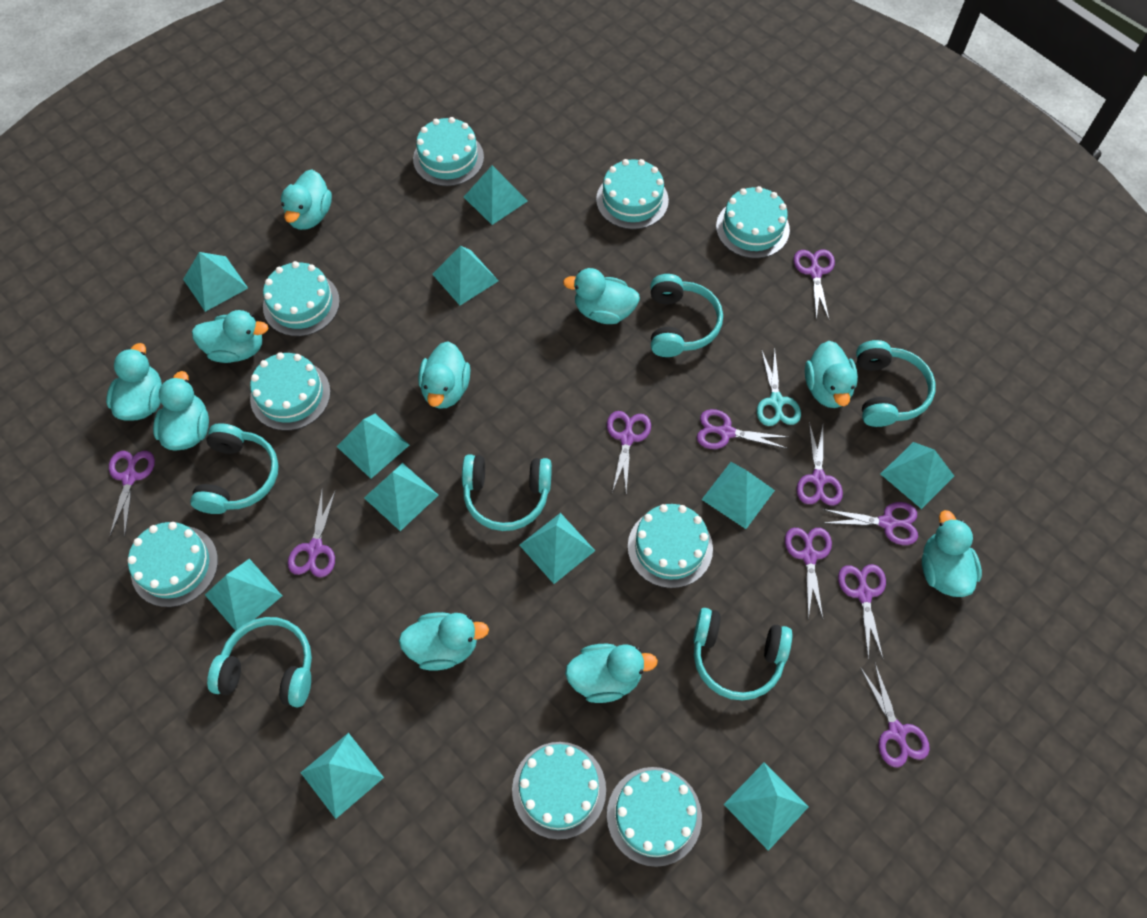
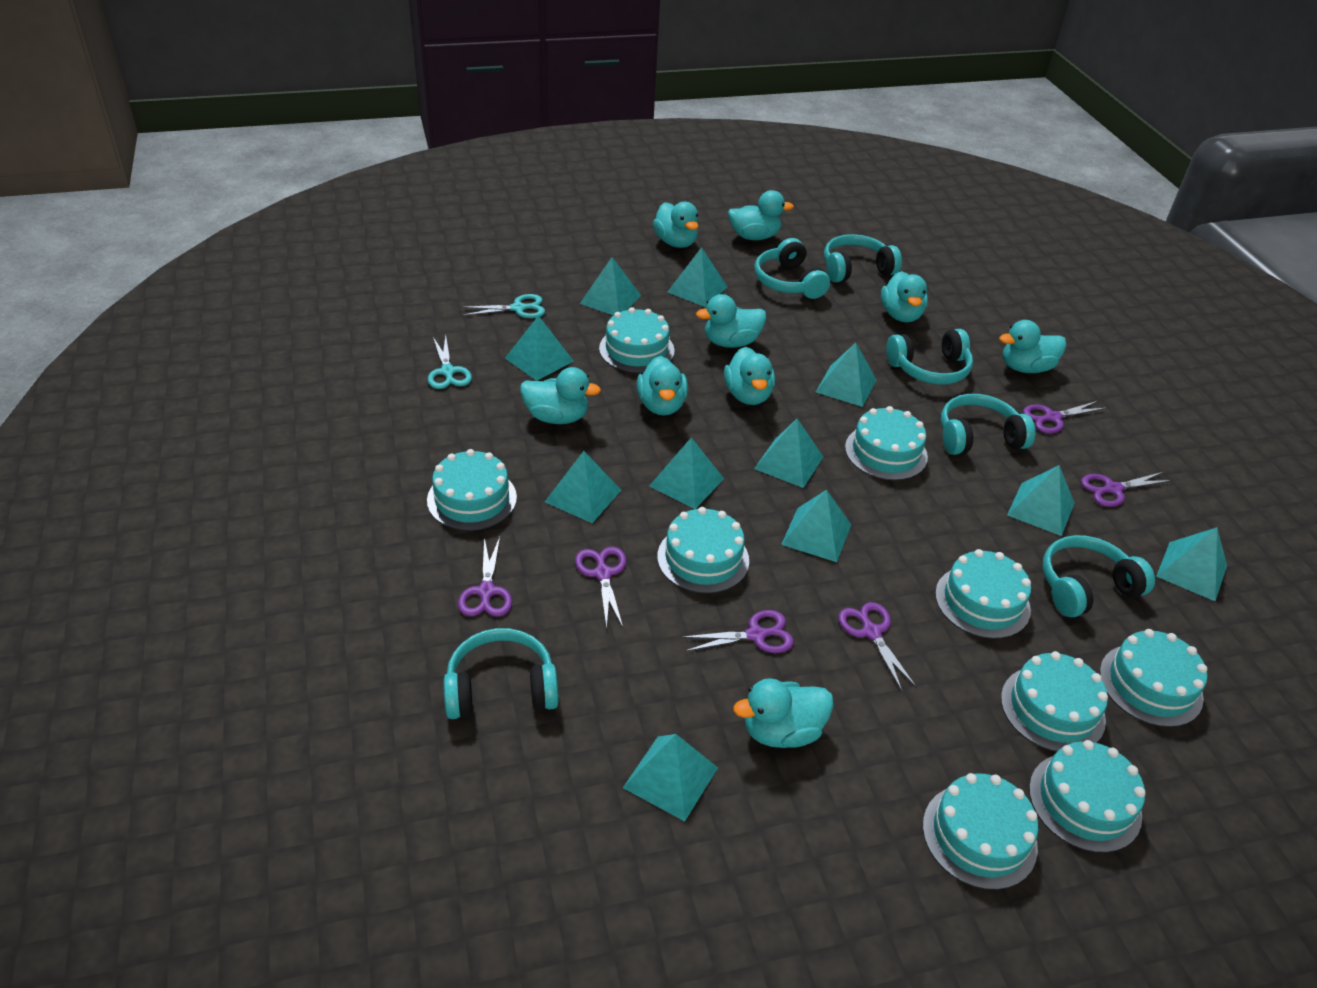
purple scissors: 10 -> 6
turquoise duck: 10 -> 9
turquoise scissors: 1 -> 2

